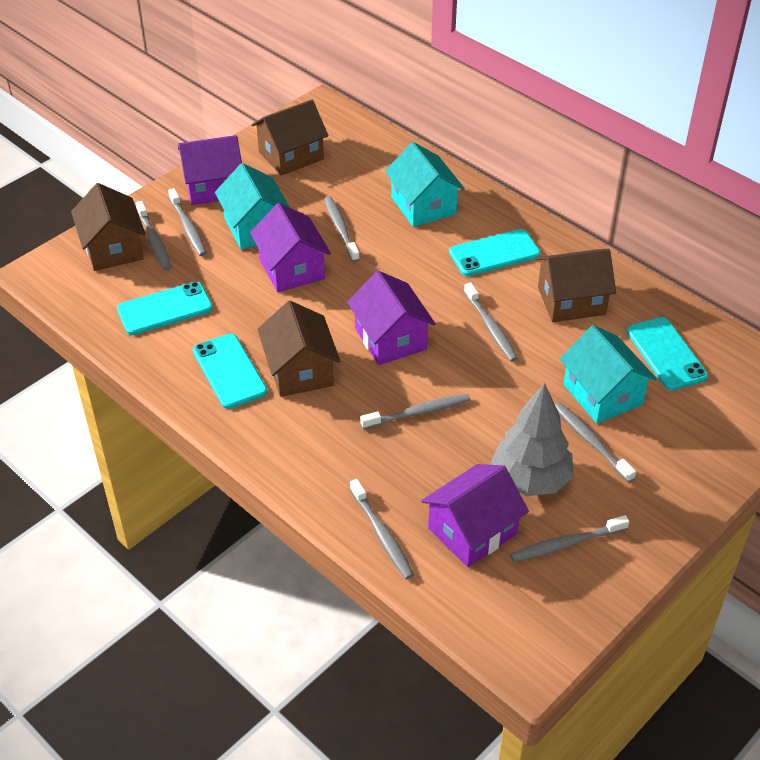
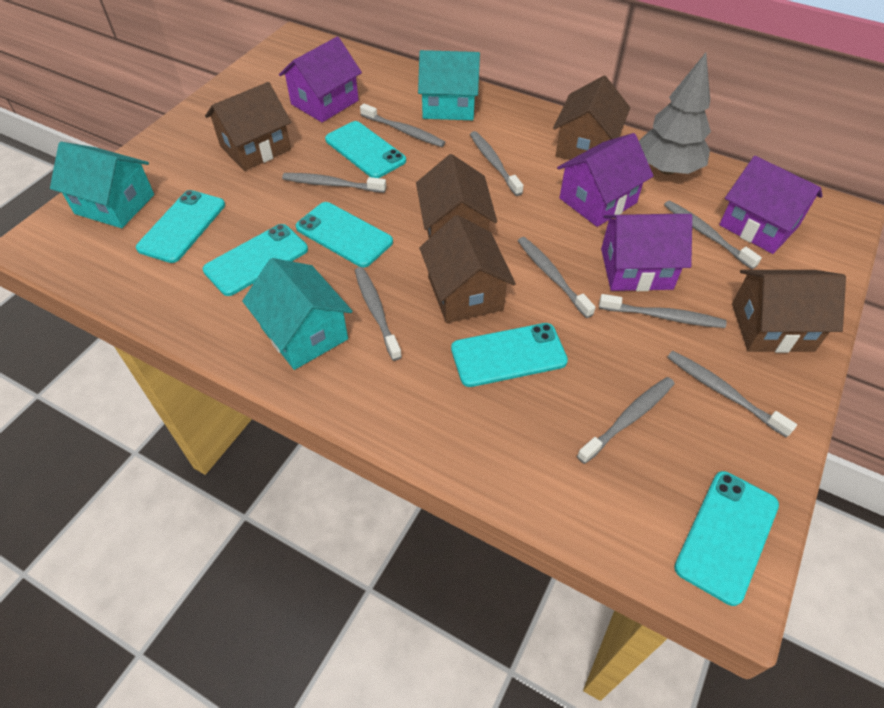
brown house: 4 -> 5
grey toothbrush: 8 -> 9
turquoise phone: 4 -> 6

